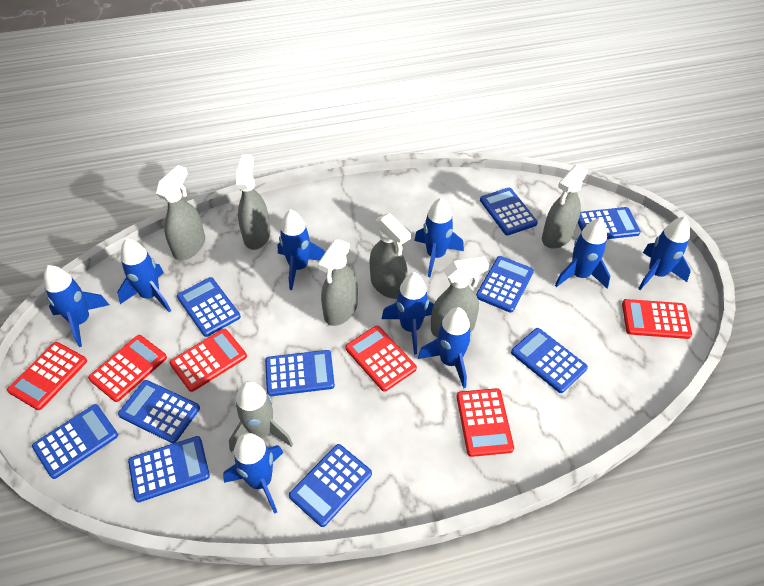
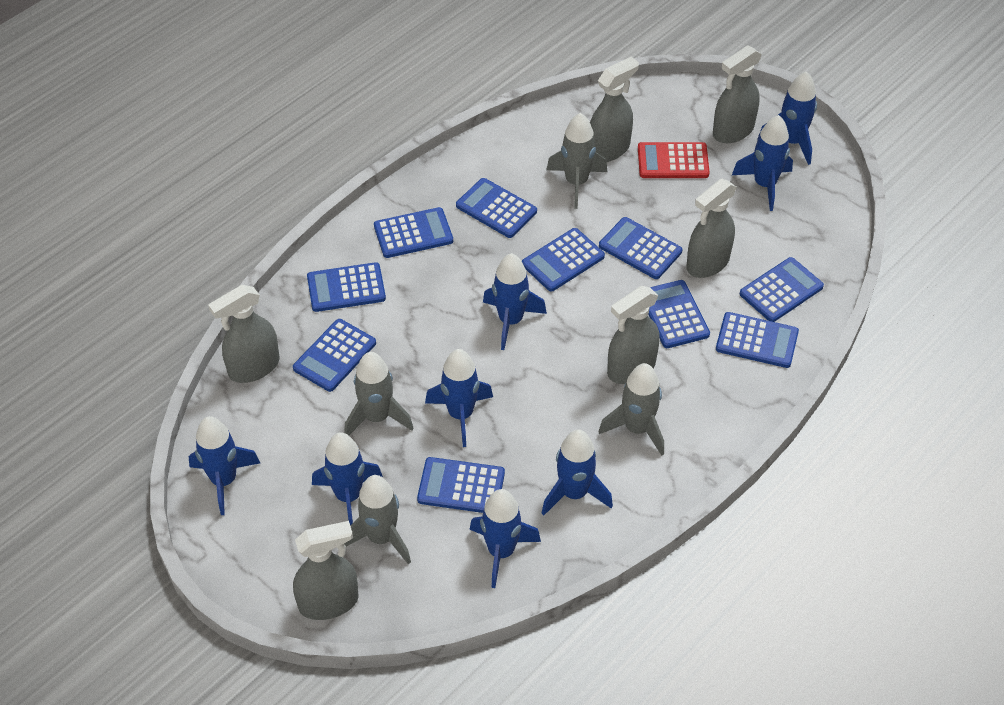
blue rocket: 9 -> 8
grey rocket: 1 -> 4
red calculator: 6 -> 1

